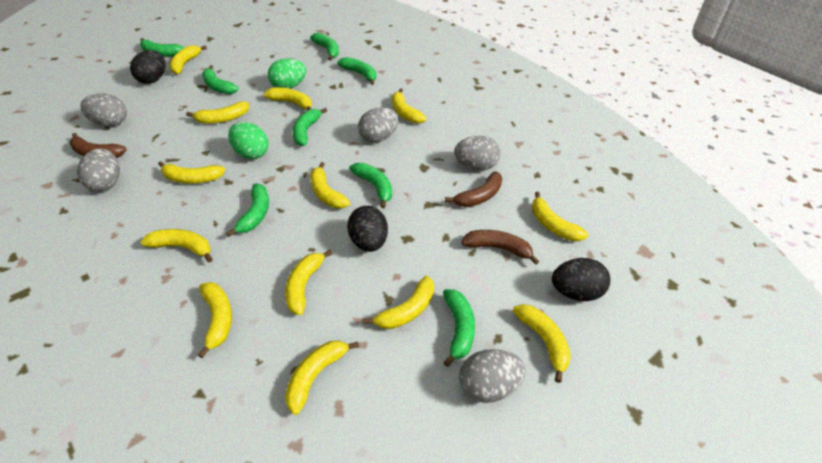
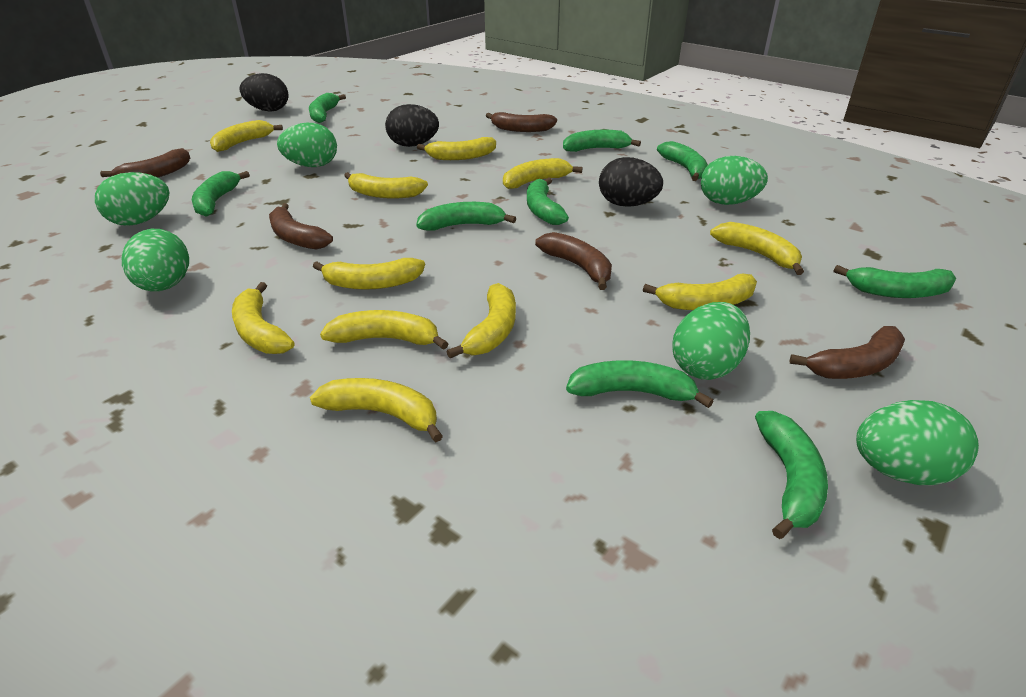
brown banana: 3 -> 5
green banana: 8 -> 9
green egg: 2 -> 6
grey egg: 5 -> 0
yellow banana: 13 -> 11

